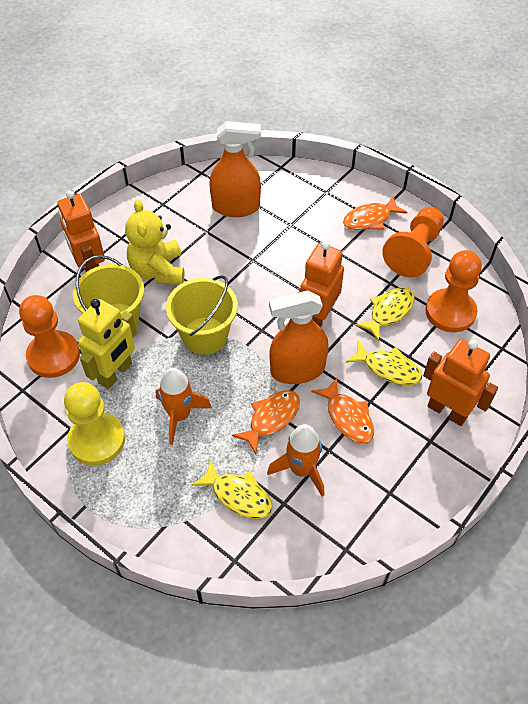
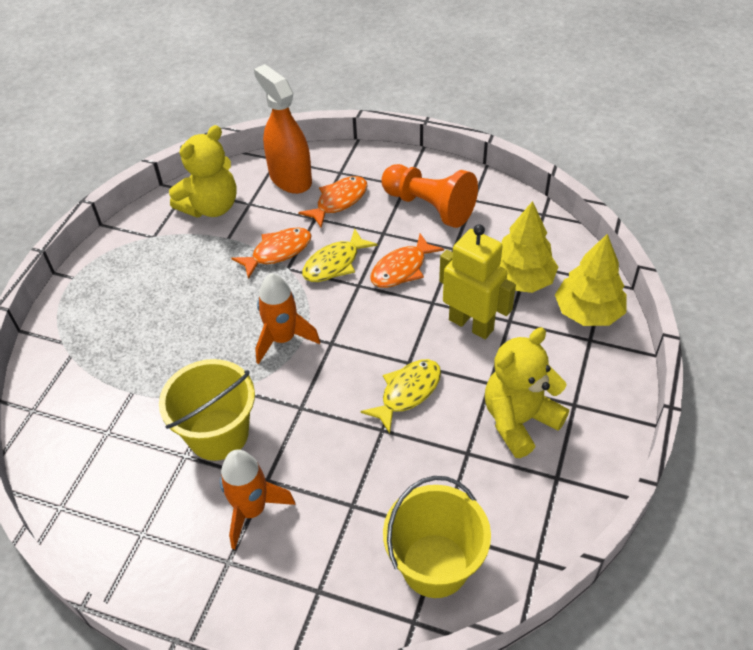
orange pawn: 3 -> 1
orange robot: 3 -> 0
orange spray bottle: 2 -> 1
yellow fish: 3 -> 2
yellow pawn: 1 -> 0
yellow teddy bear: 1 -> 2
yellow tree: 0 -> 2

